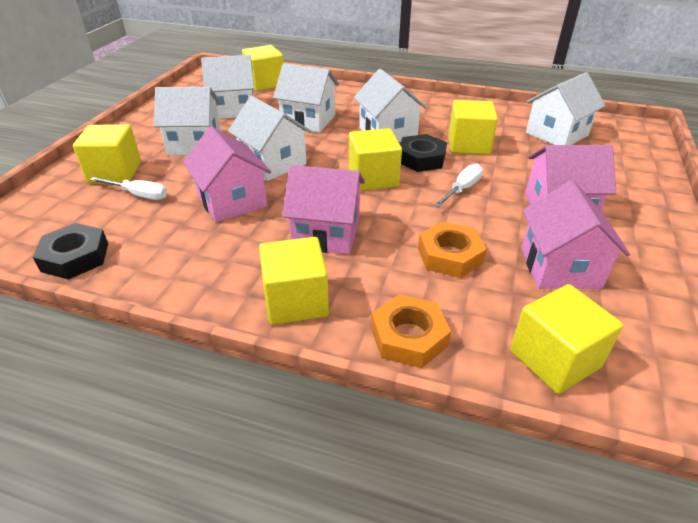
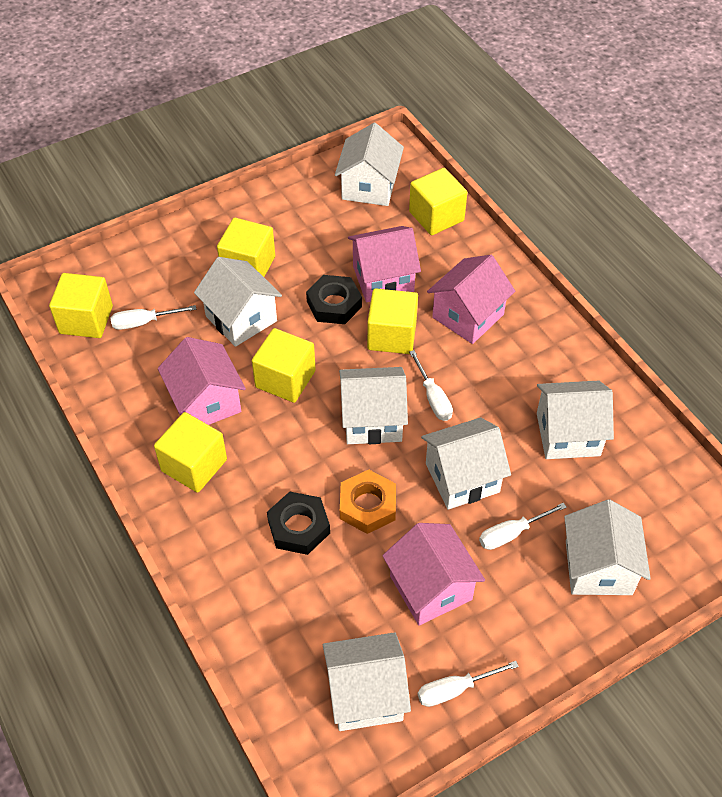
orange nut: 2 -> 1
white house: 6 -> 7
white screwdriver: 2 -> 4

